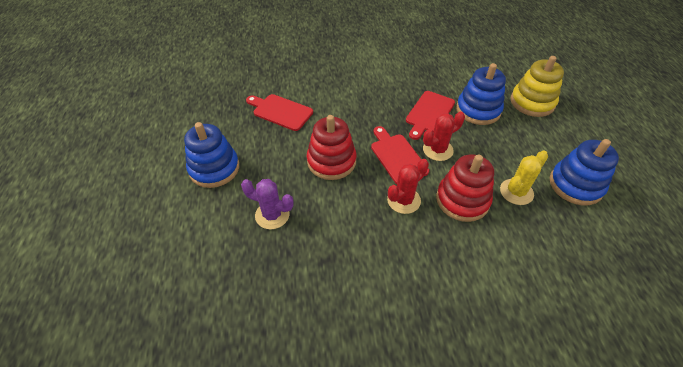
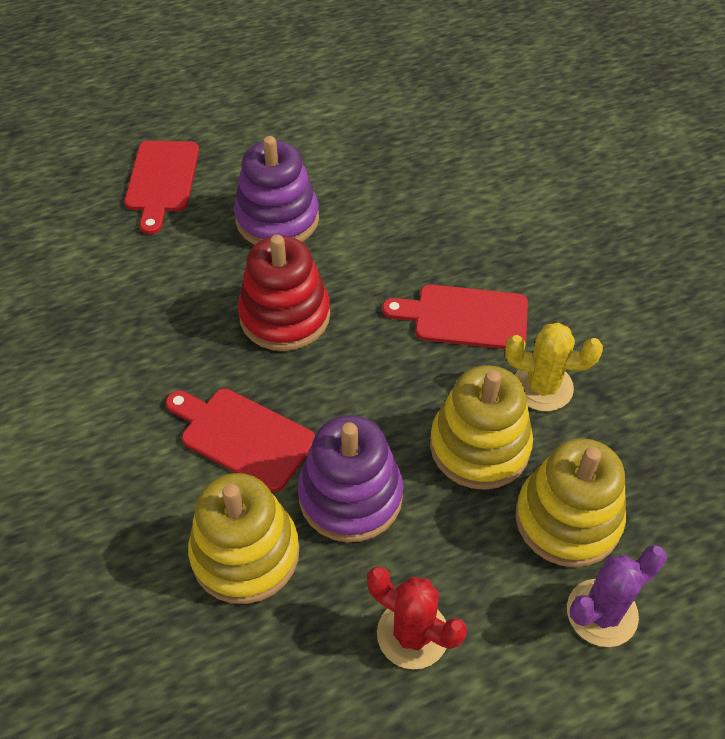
blue stacking toy: 3 -> 0
purple stacking toy: 0 -> 2
red cactus: 2 -> 1
red stacking toy: 2 -> 1
yellow stacking toy: 1 -> 3

